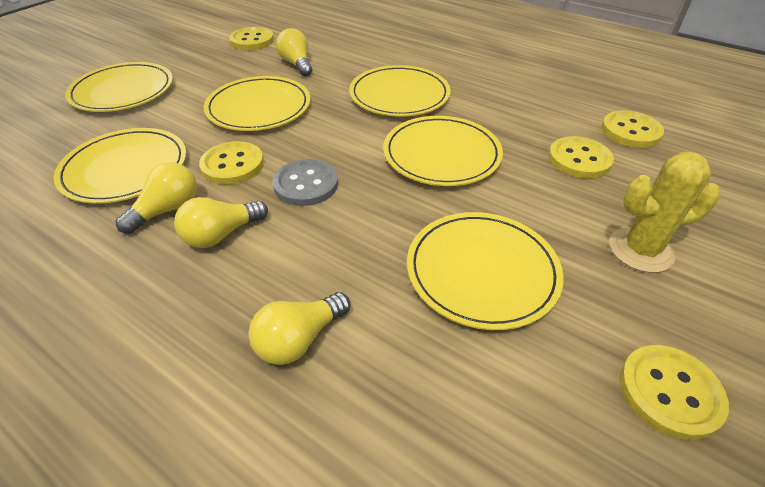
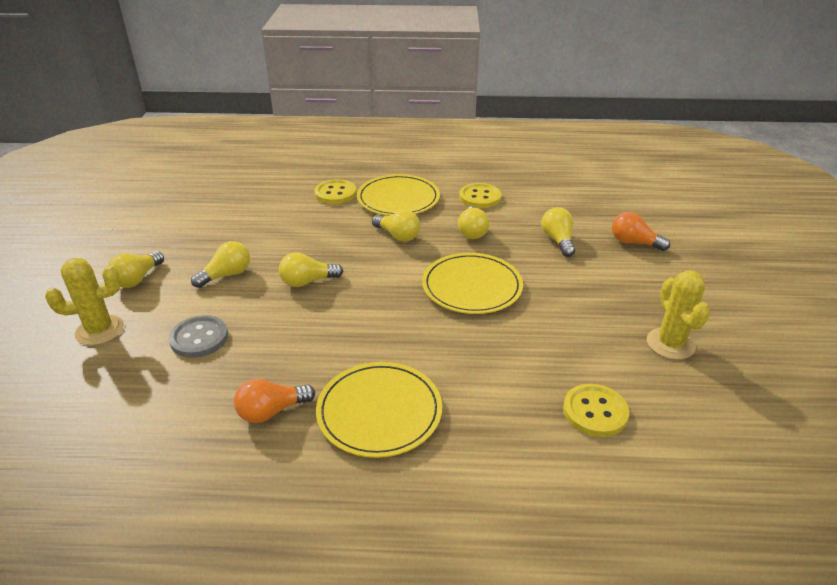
orange light bulb: 0 -> 2
yellow button: 5 -> 3
yellow cactus: 1 -> 2
yellow light bulb: 4 -> 6
yellow plate: 6 -> 3

